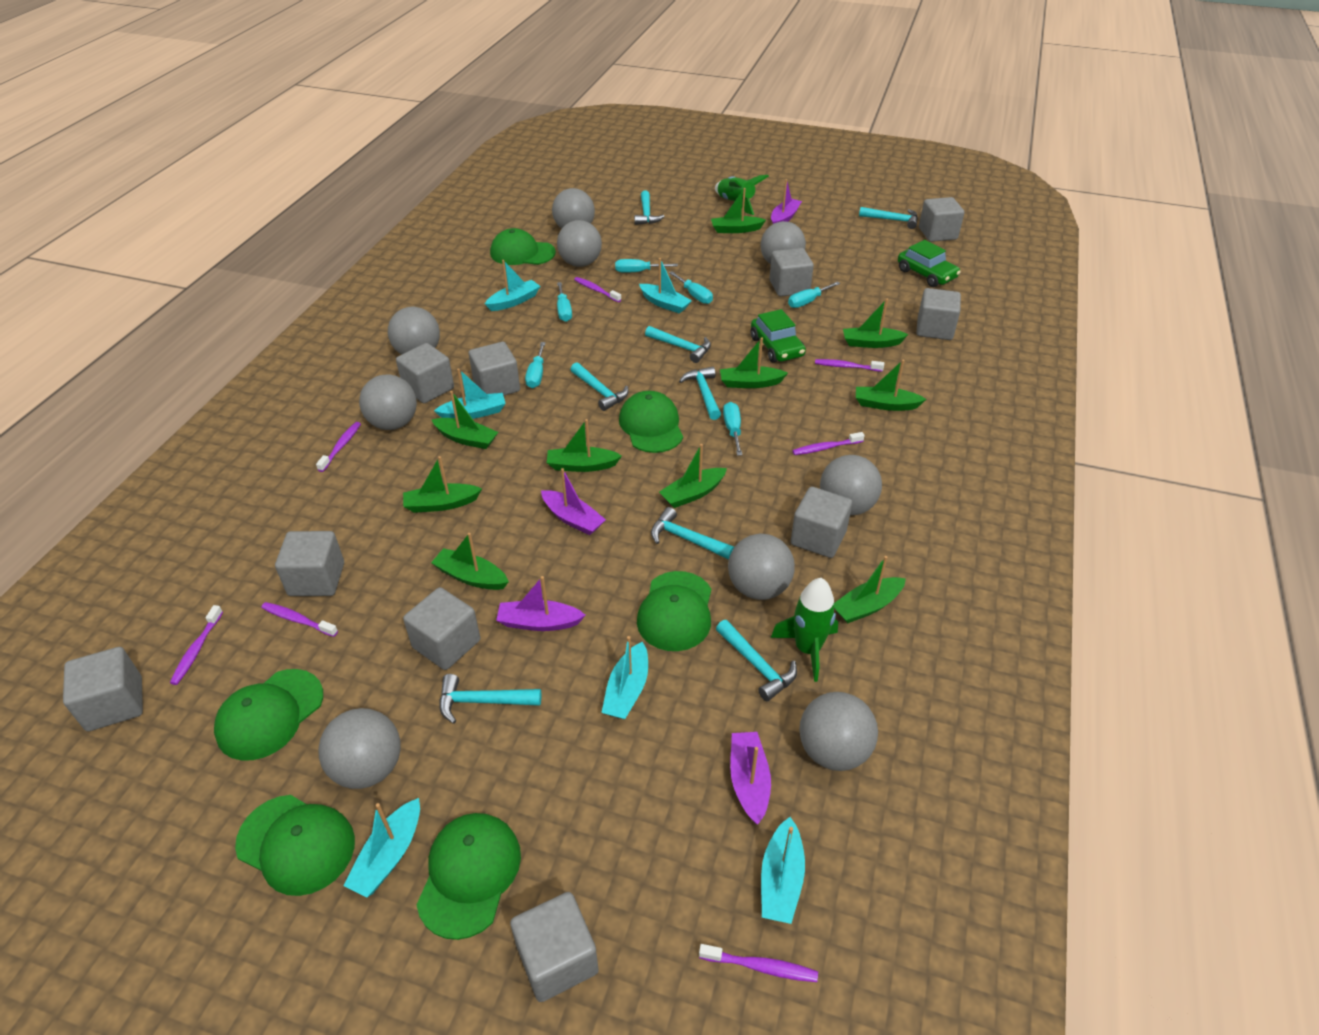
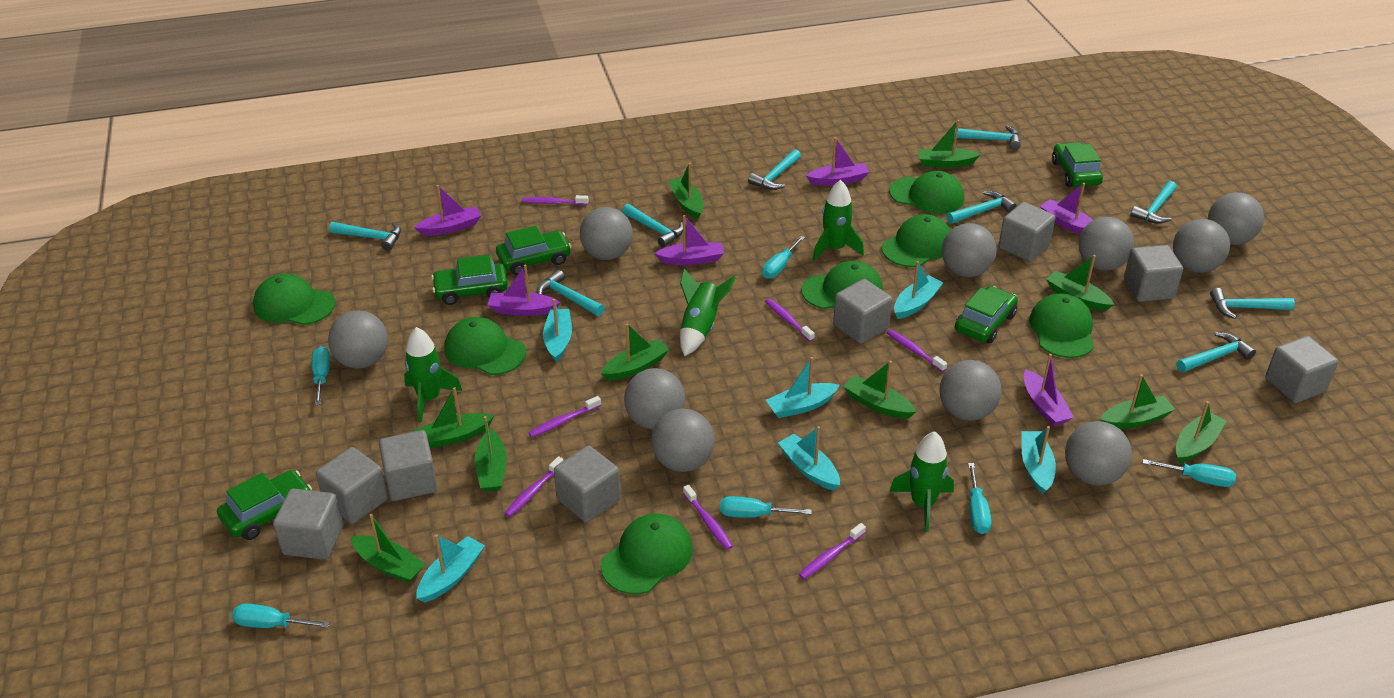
green cap: 6 -> 7
green car: 2 -> 5
green rocket: 2 -> 4
grey ball: 9 -> 10
grey cube: 10 -> 8
purple boat: 4 -> 6
turquoise hammer: 8 -> 9

